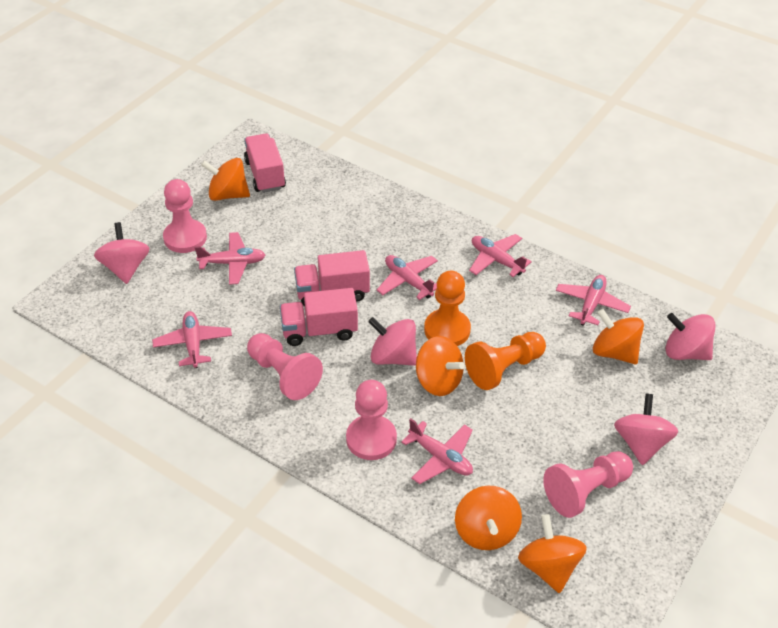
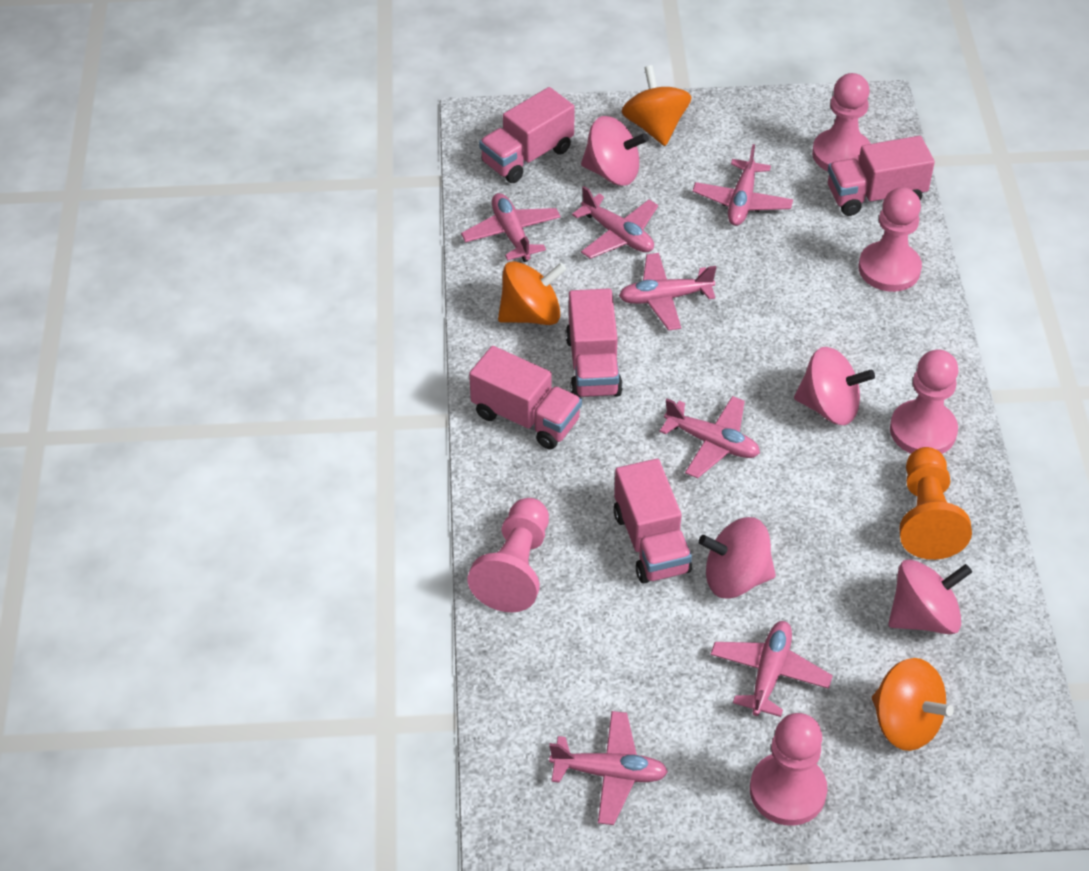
orange pawn: 2 -> 1
orange spinning top: 5 -> 3
pink pawn: 4 -> 5
pink plane: 6 -> 7
pink truck: 3 -> 5

